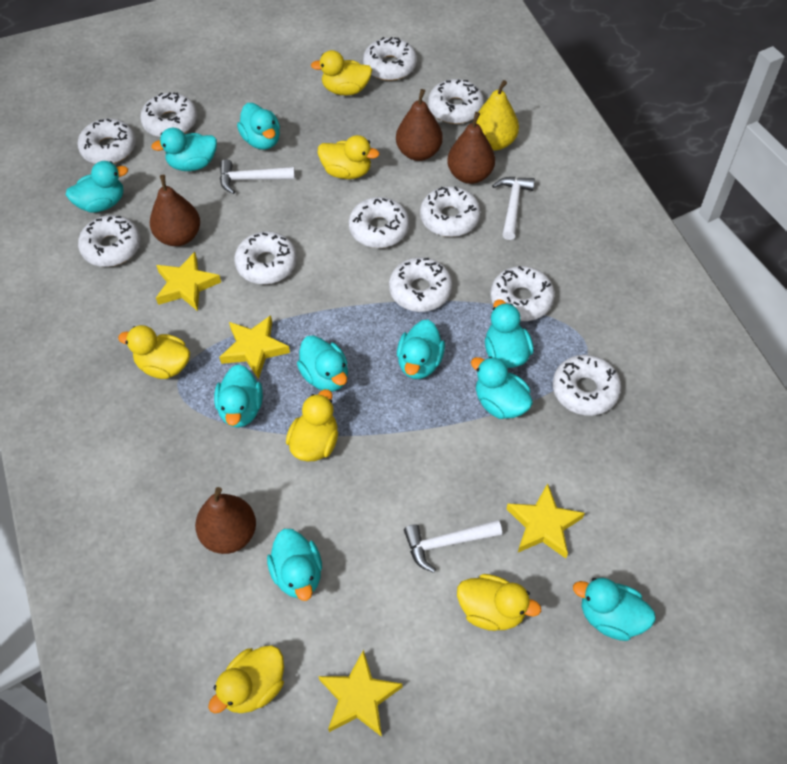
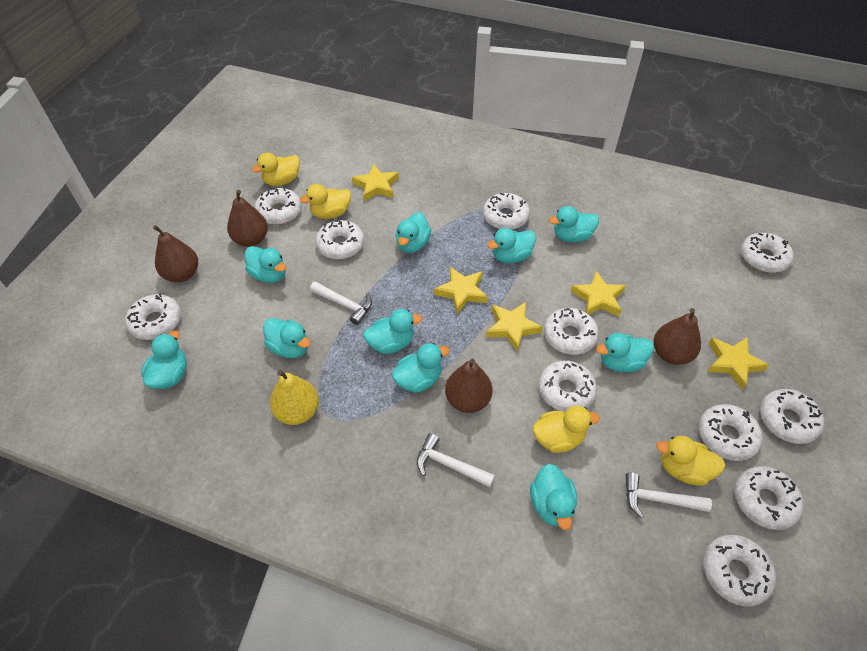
yellow duck: 6 -> 4
yellow star: 4 -> 5

